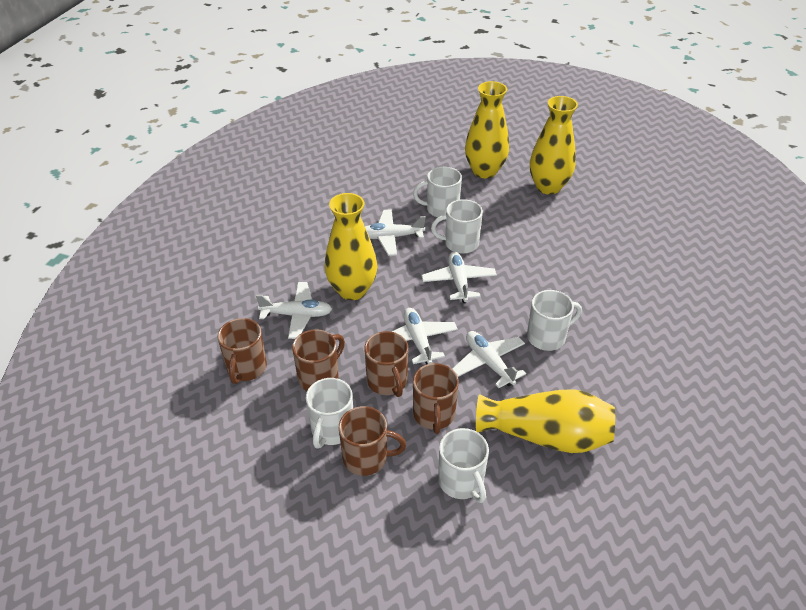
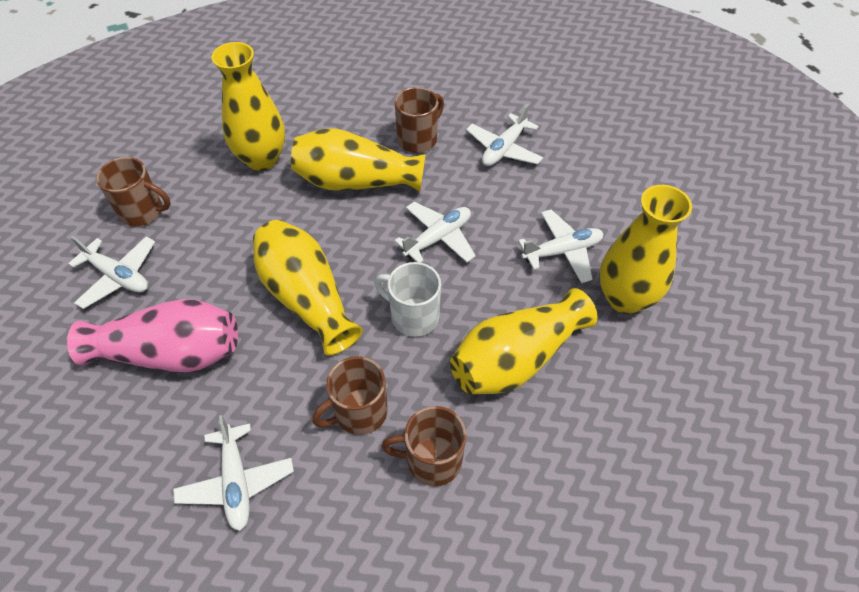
brown mug: 5 -> 4
pink vase: 0 -> 1
white mug: 5 -> 1
yellow vase: 4 -> 5

